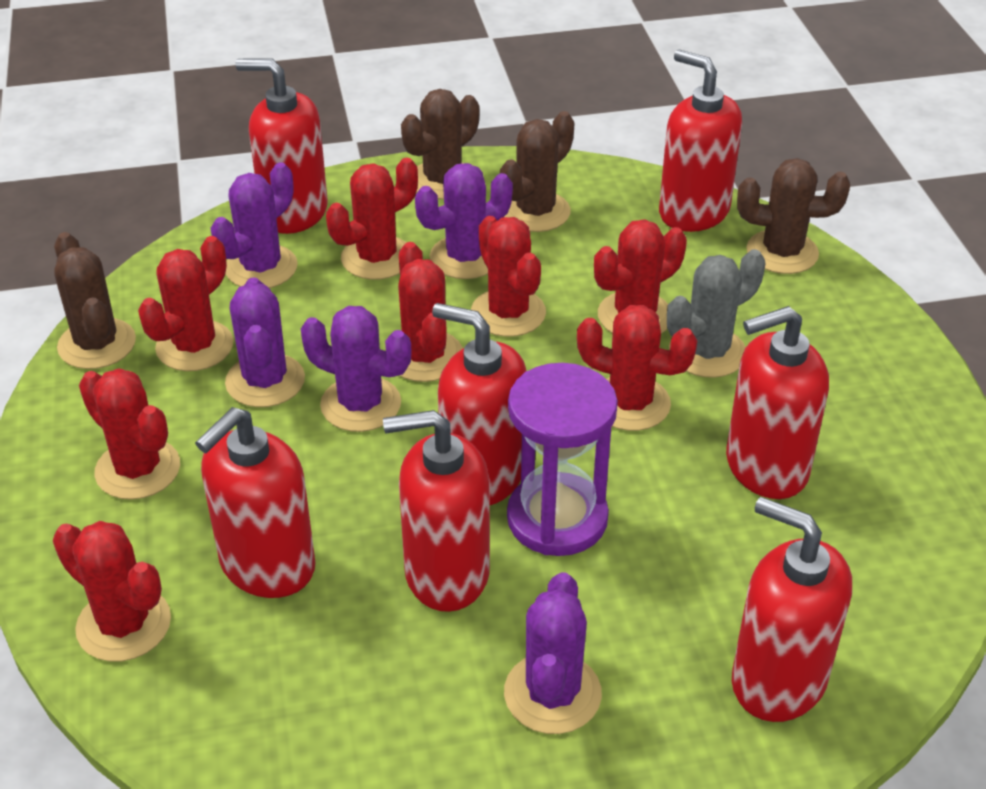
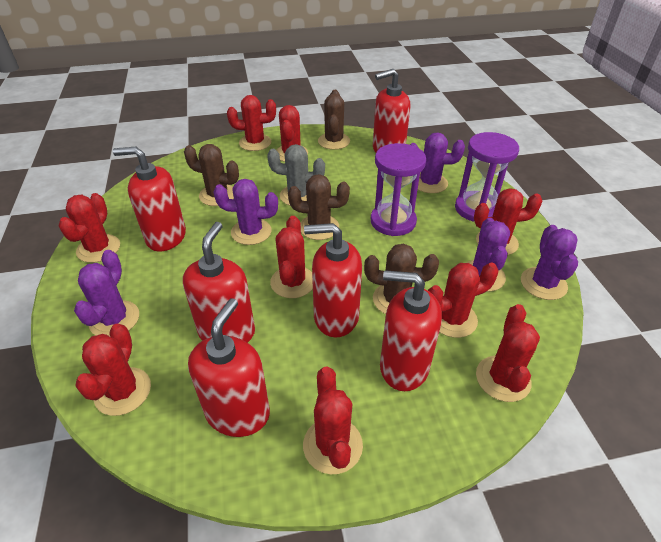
purple hourglass: 1 -> 2
red cactus: 8 -> 9
red soap dispenser: 7 -> 6

